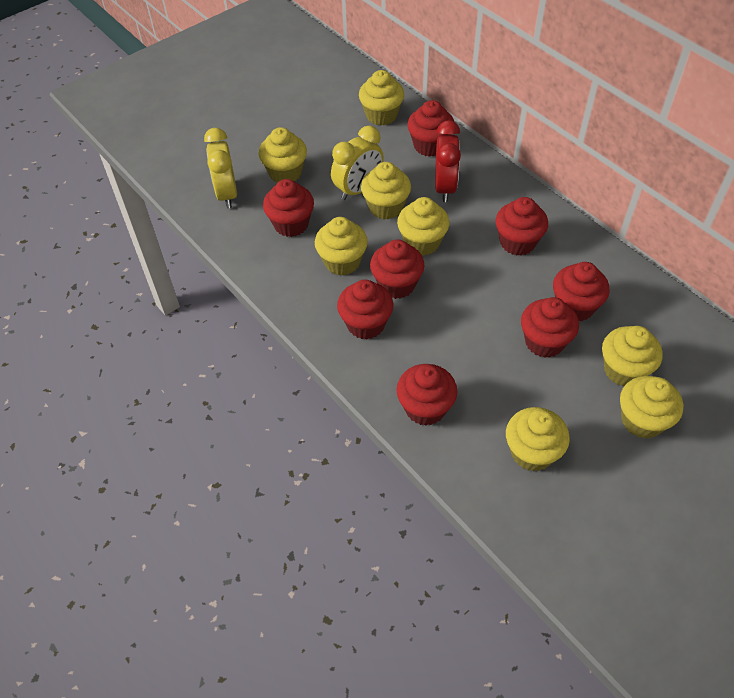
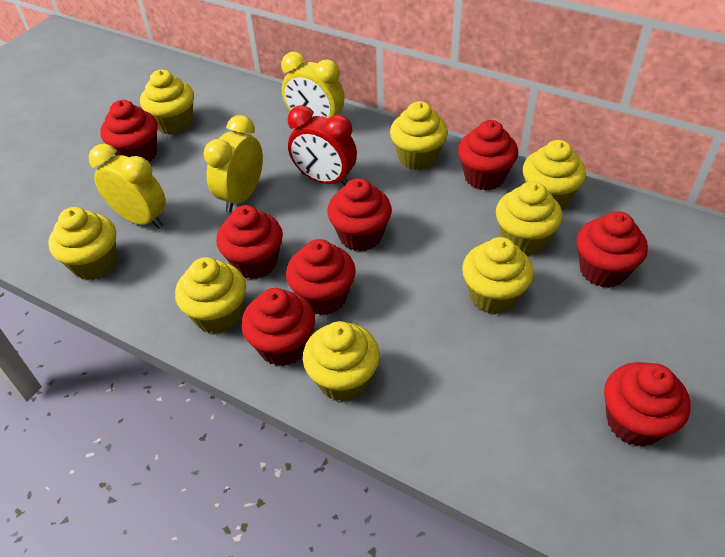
yellow clock: 2 -> 3

